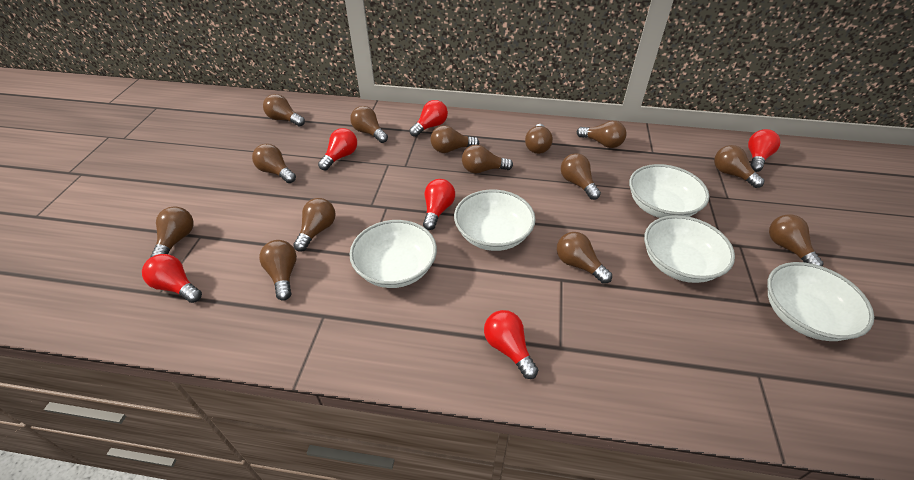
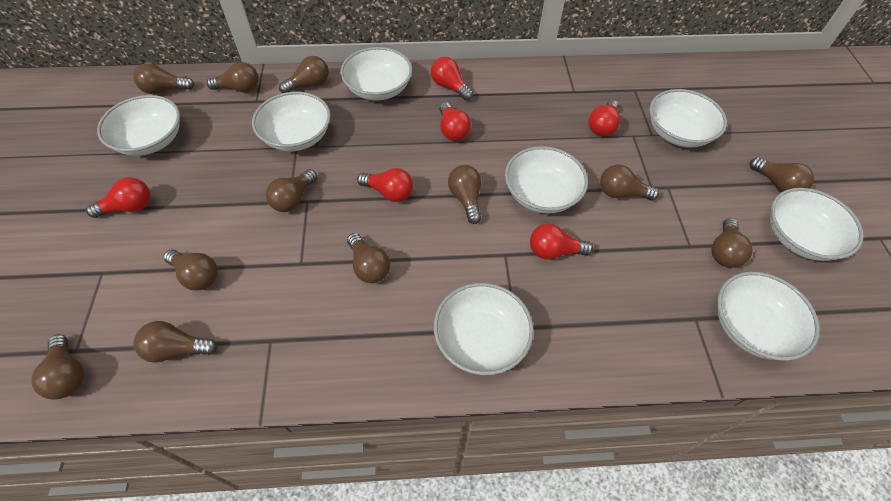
brown light bulb: 14 -> 12
white bowl: 5 -> 8

